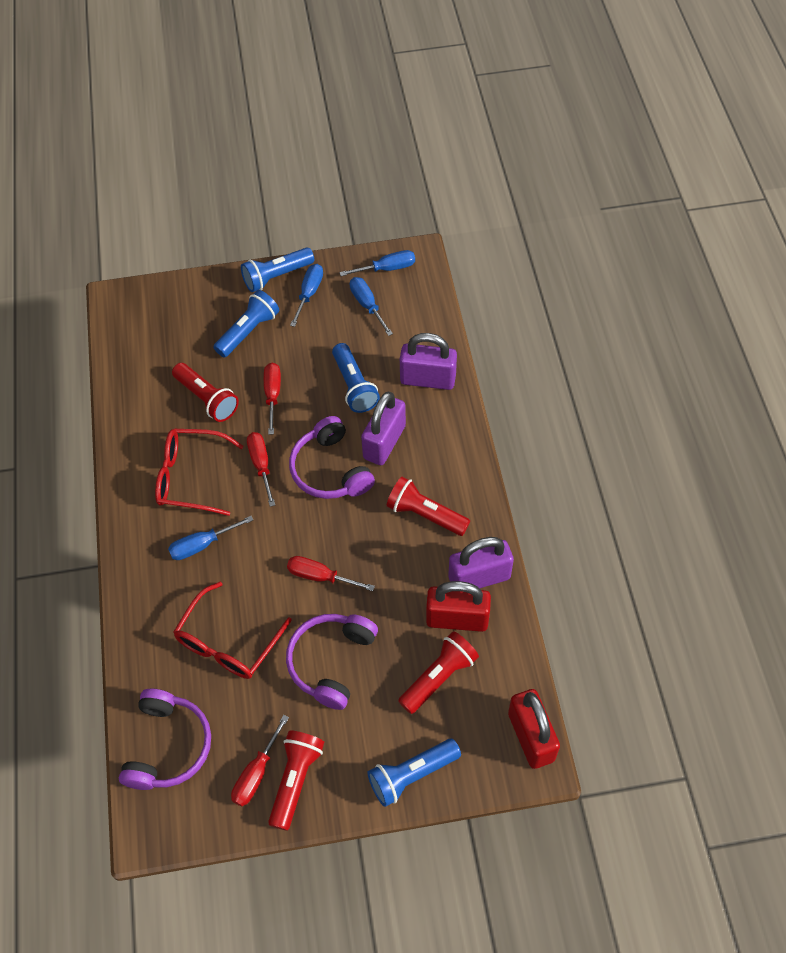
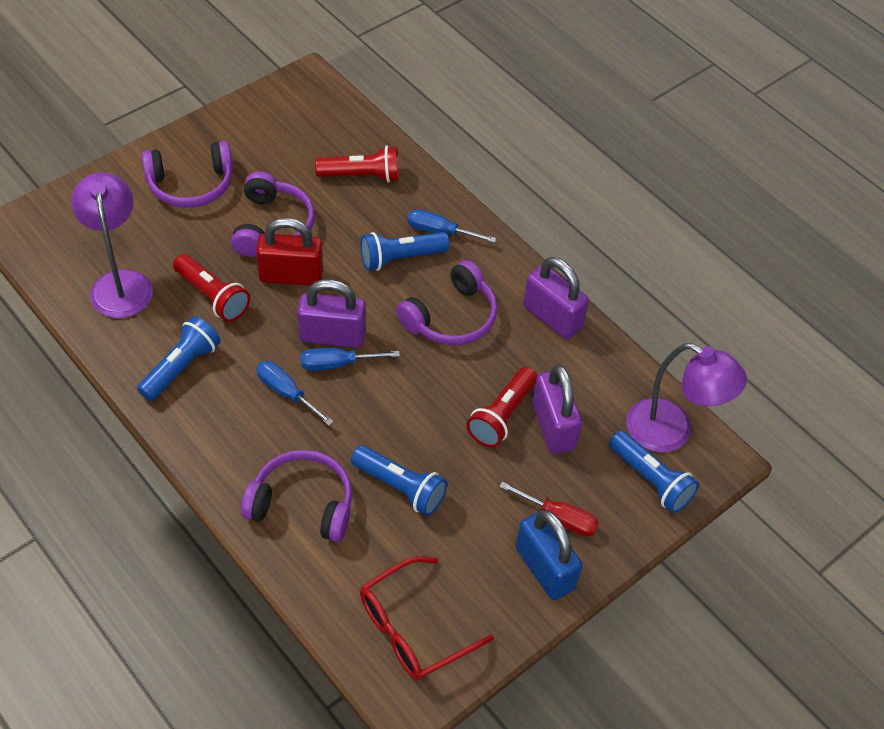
blue padlock: 0 -> 1
blue screwdriver: 4 -> 3
purple headphones: 3 -> 4
purple lamp: 0 -> 2
red flashlight: 4 -> 3
red glasses: 2 -> 1
red padlock: 2 -> 1
red screwdriver: 4 -> 1

